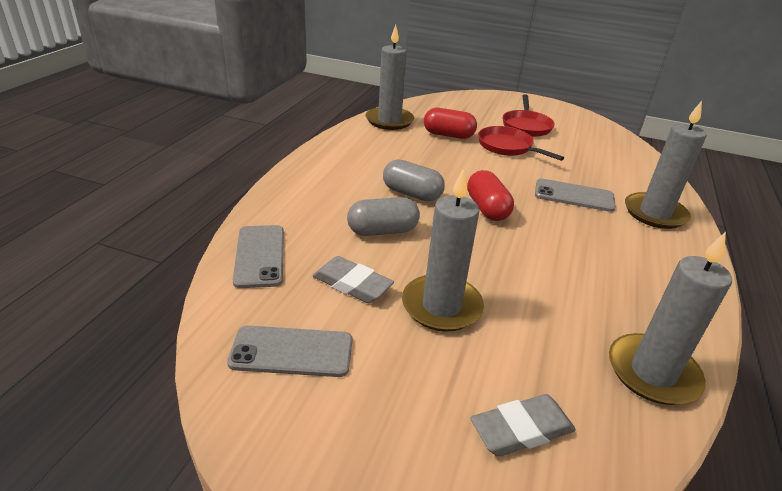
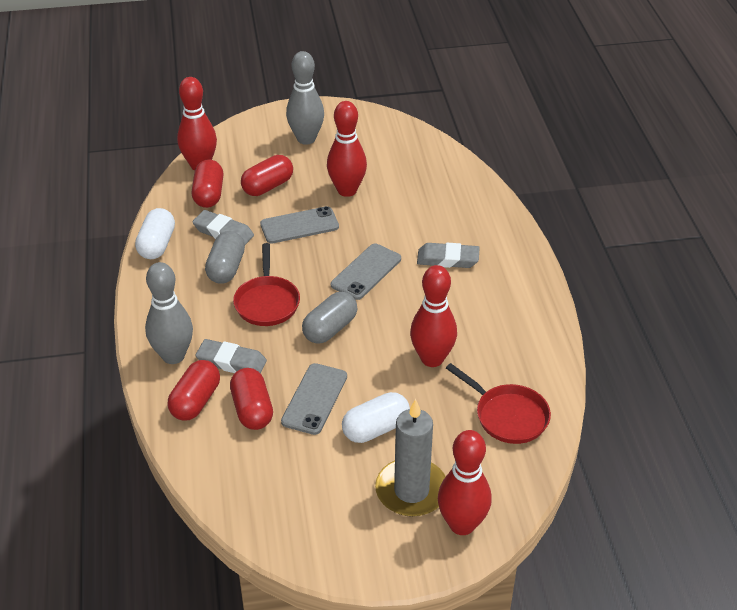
grey bowling pin: 0 -> 2
grey candle: 4 -> 1
grey eraser: 2 -> 3
red bowling pin: 0 -> 4
red capsule: 2 -> 4
white capsule: 0 -> 2

